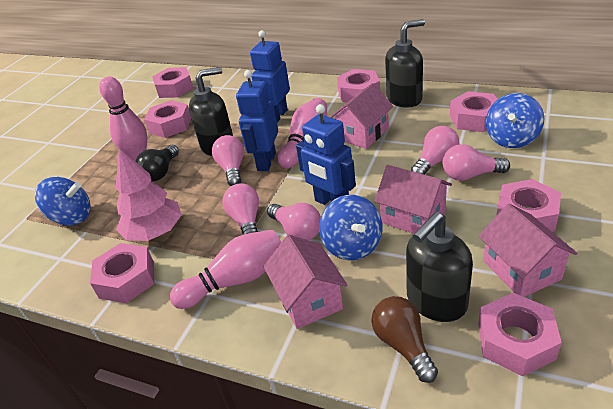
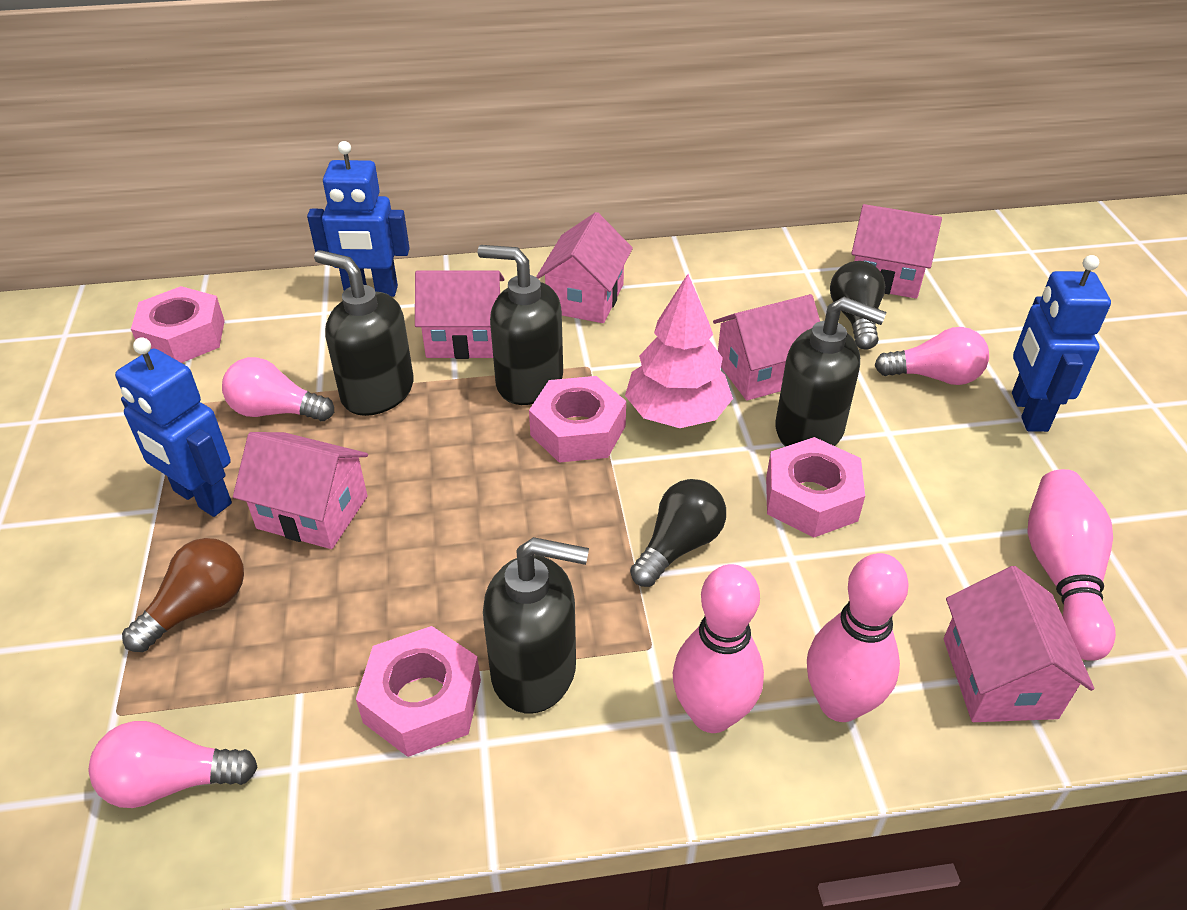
black light bulb: 1 -> 2
black soap dispenser: 3 -> 4
blue spinning top: 3 -> 0
pink house: 4 -> 6
pink light bulb: 5 -> 3
pink nut: 7 -> 4

